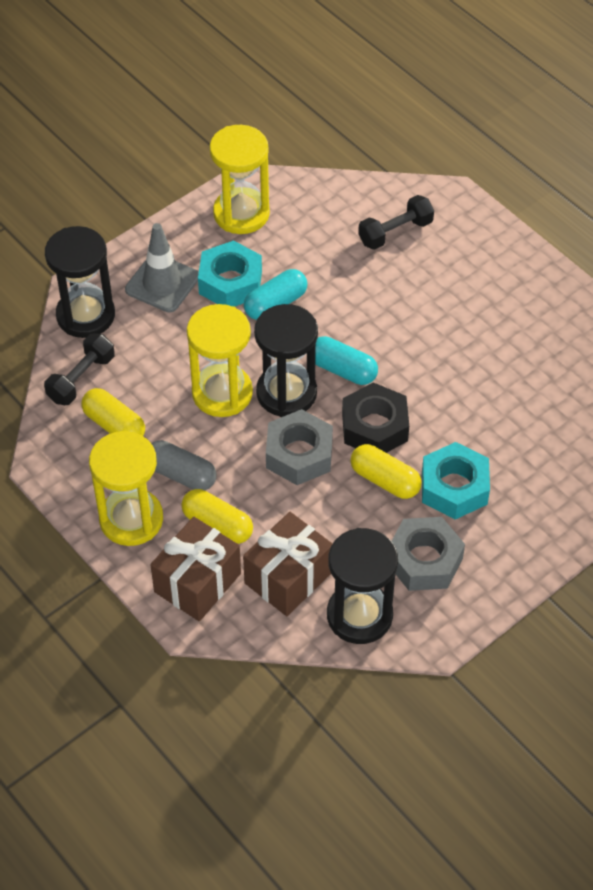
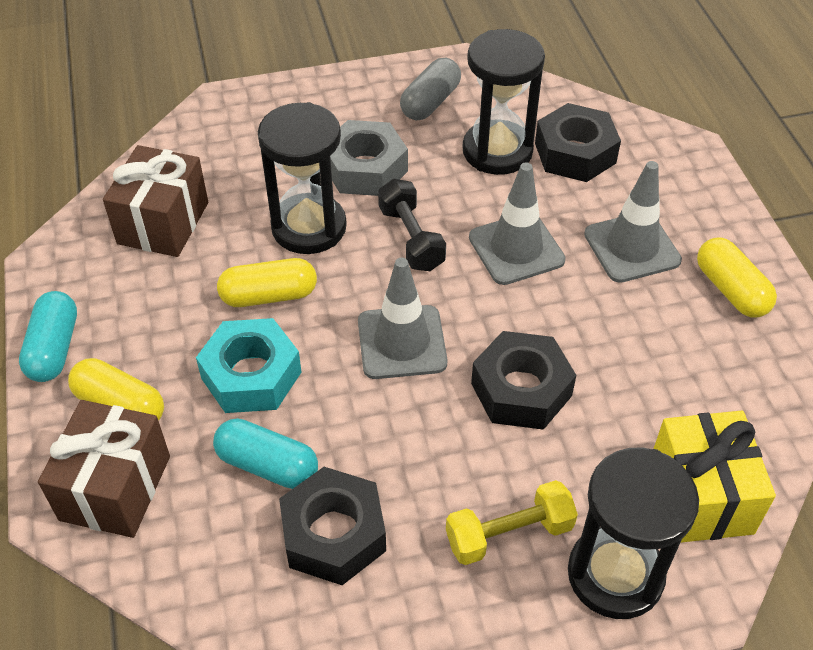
black dumbbell: 2 -> 1
black nut: 1 -> 3
grey nut: 2 -> 1
grey traffic cone: 1 -> 3
turquoise nut: 2 -> 1
yellow dumbbell: 0 -> 1
yellow gift: 0 -> 1
yellow hourglass: 3 -> 0

